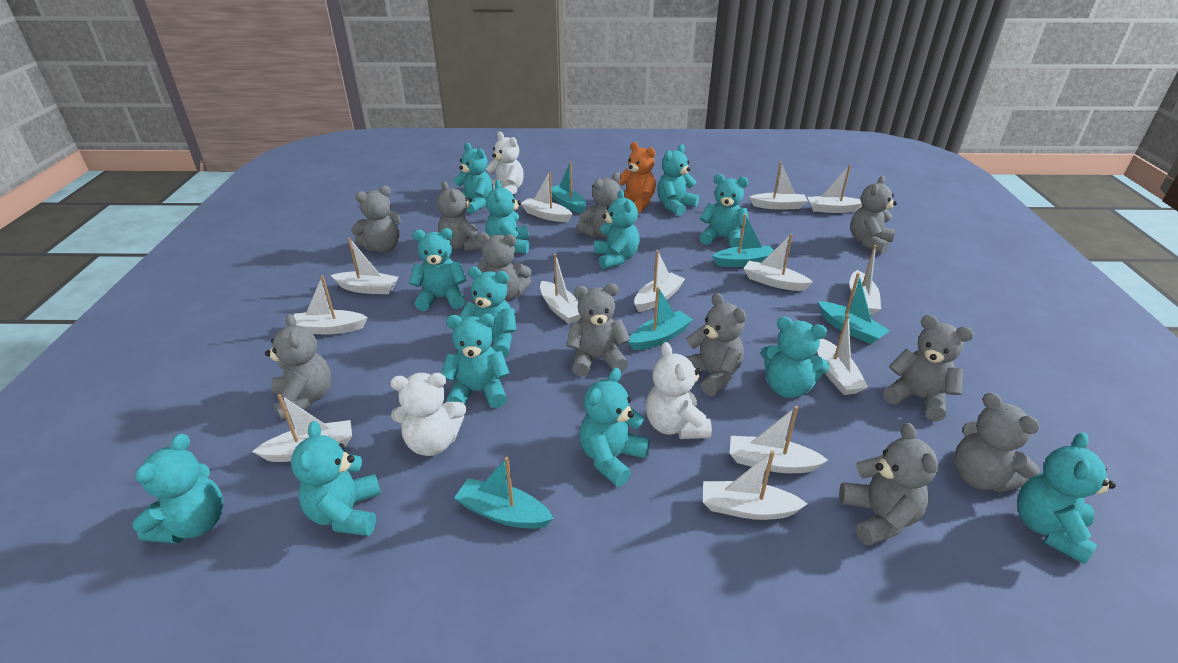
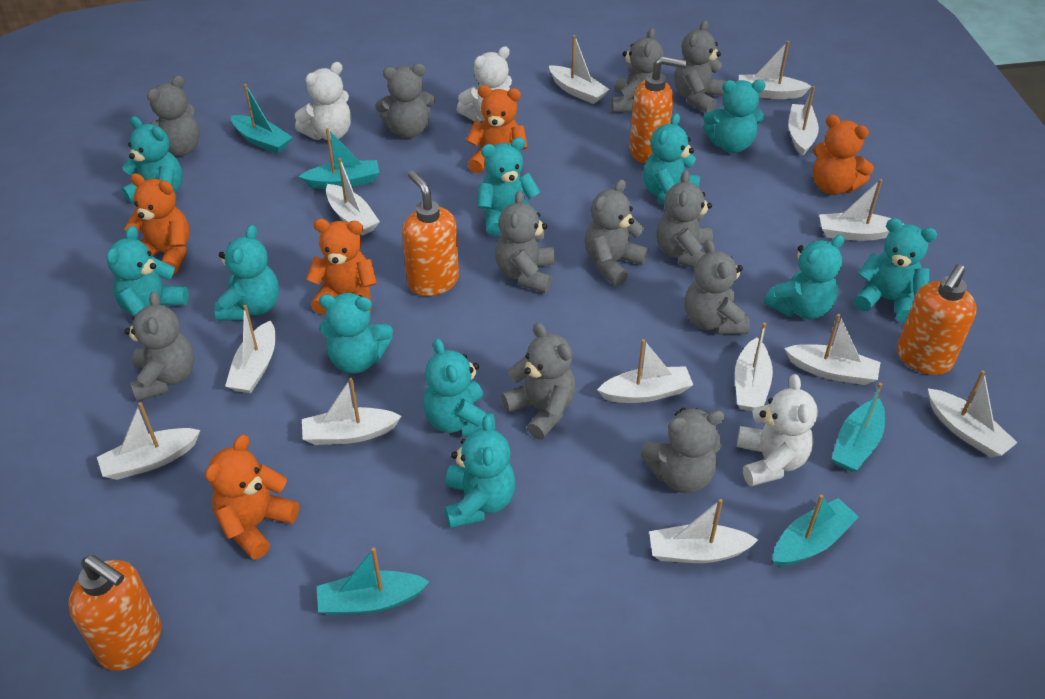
orange soap dispenser: 0 -> 4
orange teddy bear: 1 -> 5
turquoise teddy bear: 13 -> 11

